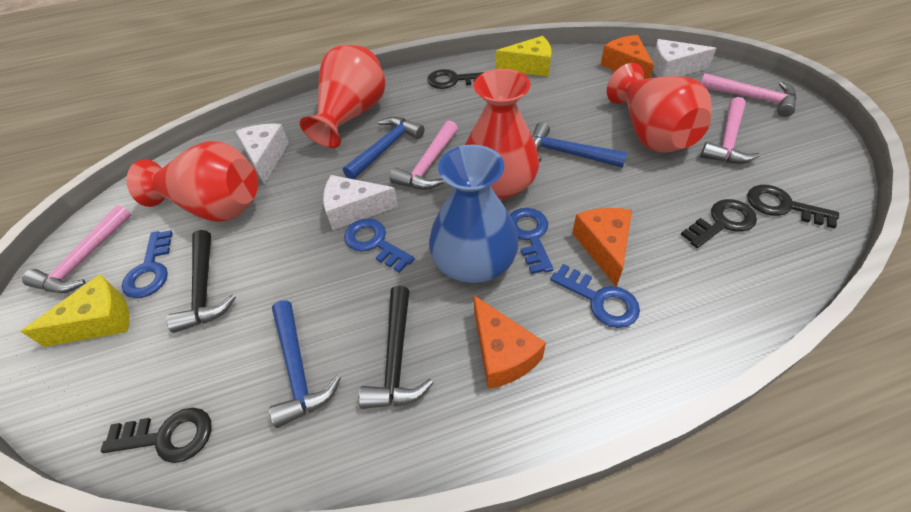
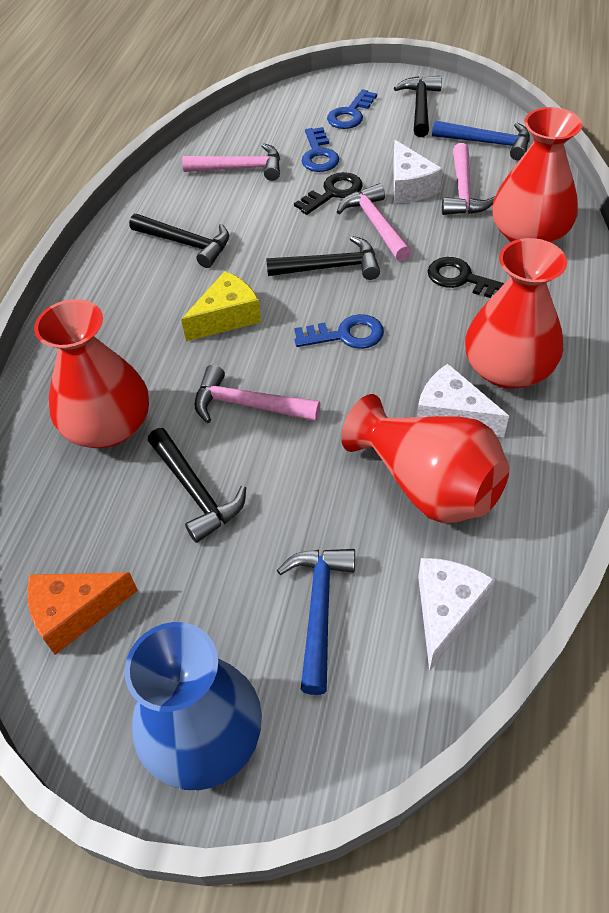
black hammer: 2 -> 4
black key: 4 -> 2
blue hammer: 3 -> 2
blue key: 4 -> 3
orange cheese: 3 -> 1
yellow cheese: 2 -> 1

